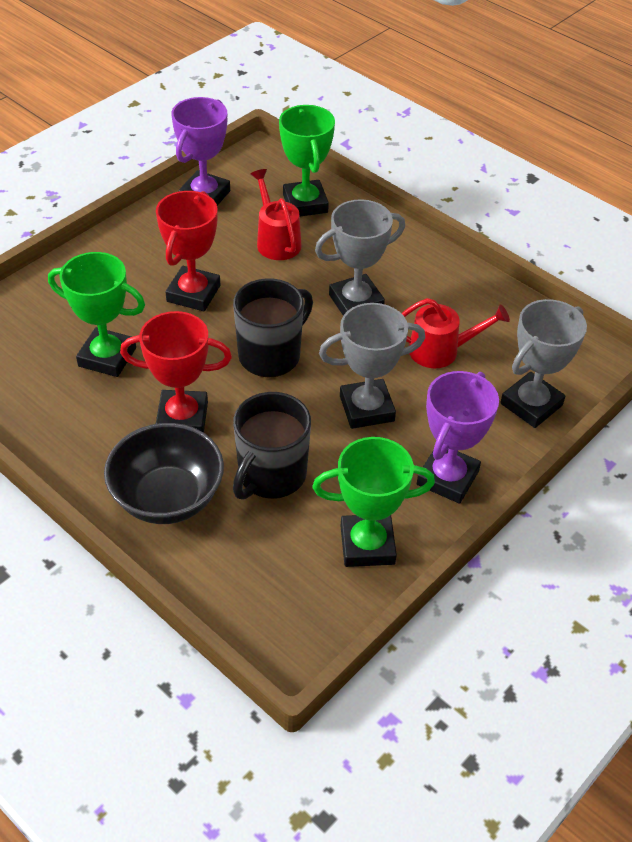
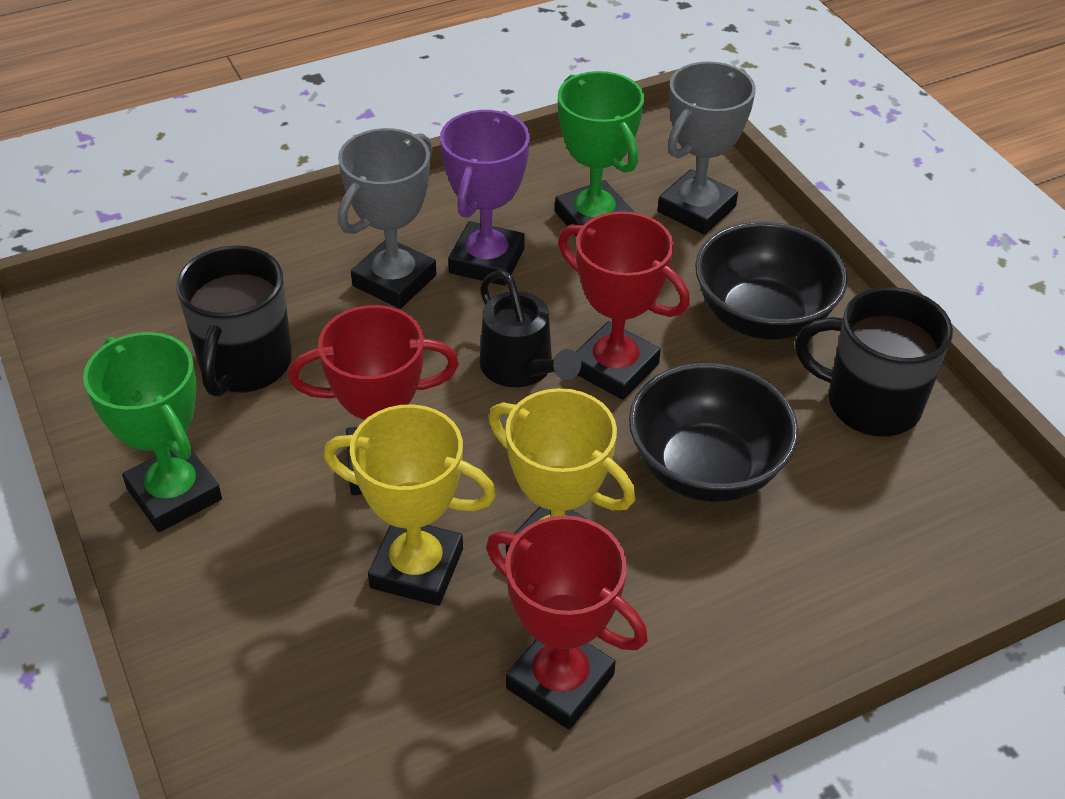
black bowl: 1 -> 2
black watering can: 0 -> 1
green trophy: 3 -> 2
grey trophy: 3 -> 2
purple trophy: 2 -> 1
red trophy: 2 -> 3
red watering can: 2 -> 0
yellow trophy: 0 -> 2

